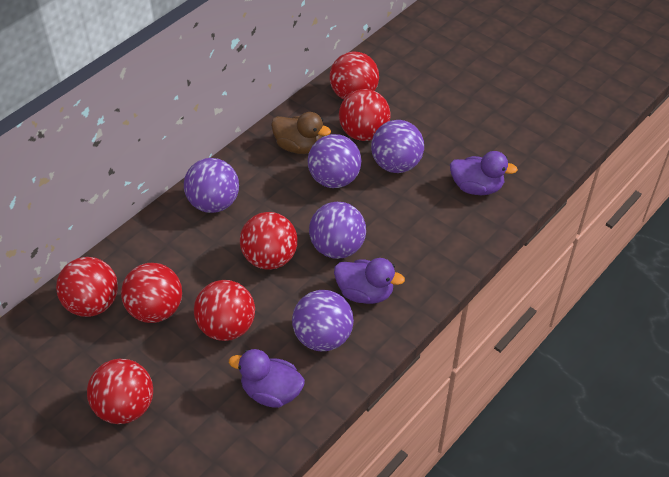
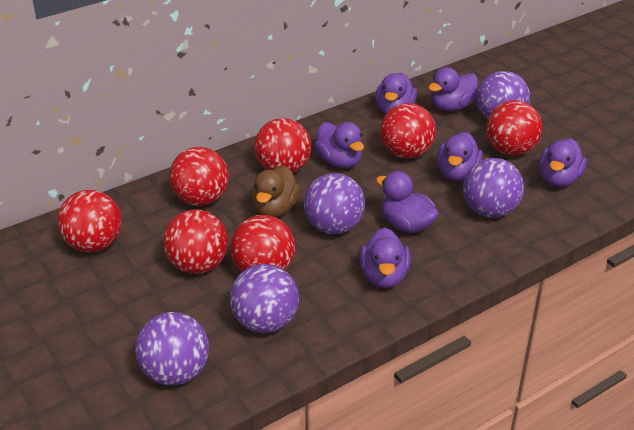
purple duck: 3 -> 7

